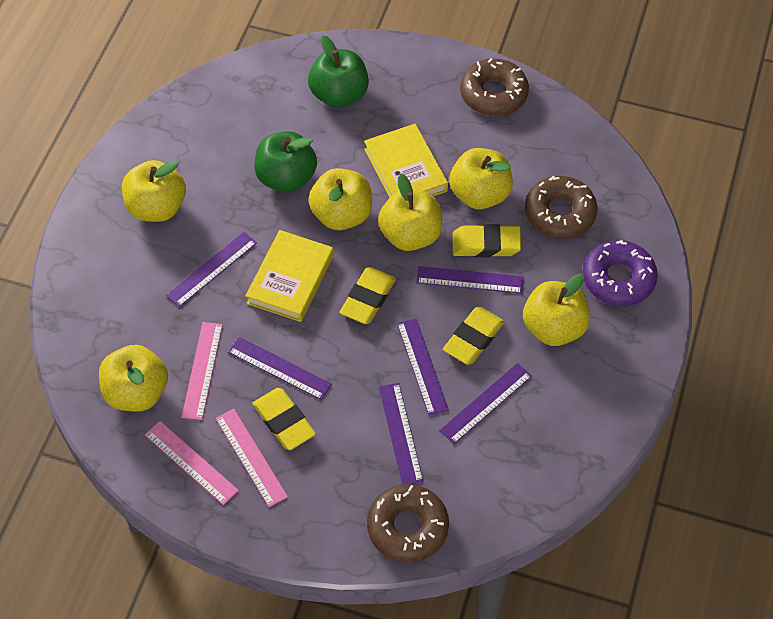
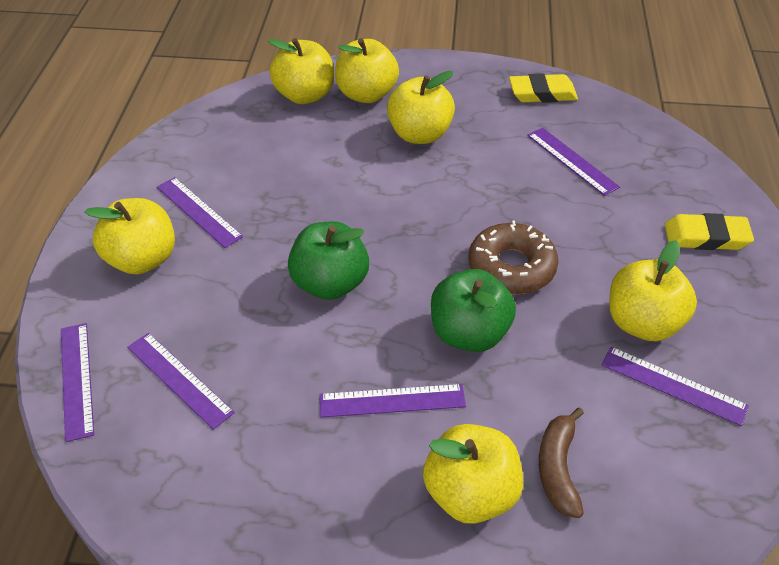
brown banana: 0 -> 1
brown donut: 3 -> 1
pink ruler: 3 -> 0
purple donut: 1 -> 0
yellow book: 2 -> 0
yellow eraser: 4 -> 2

